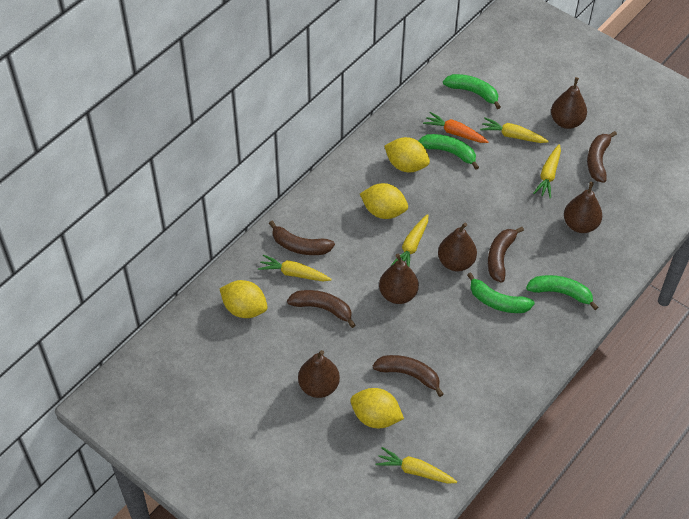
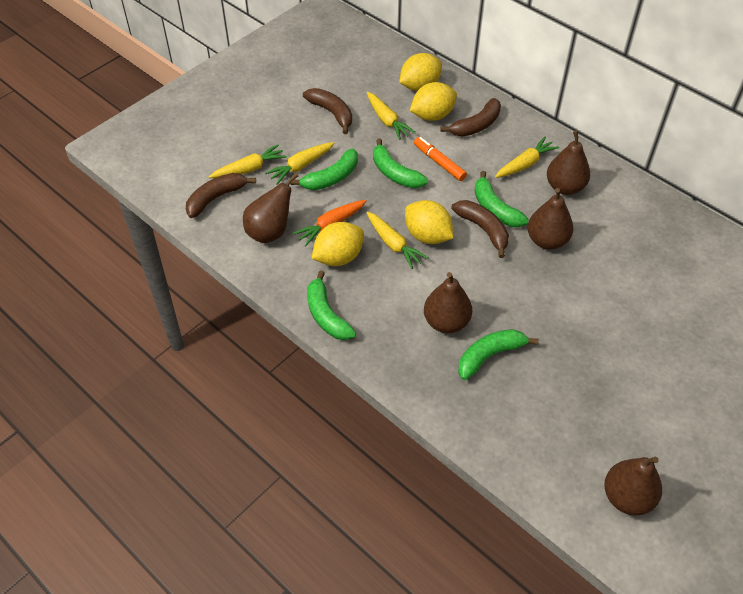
brown banana: 5 -> 4
green banana: 4 -> 5
orange marker: 0 -> 1

